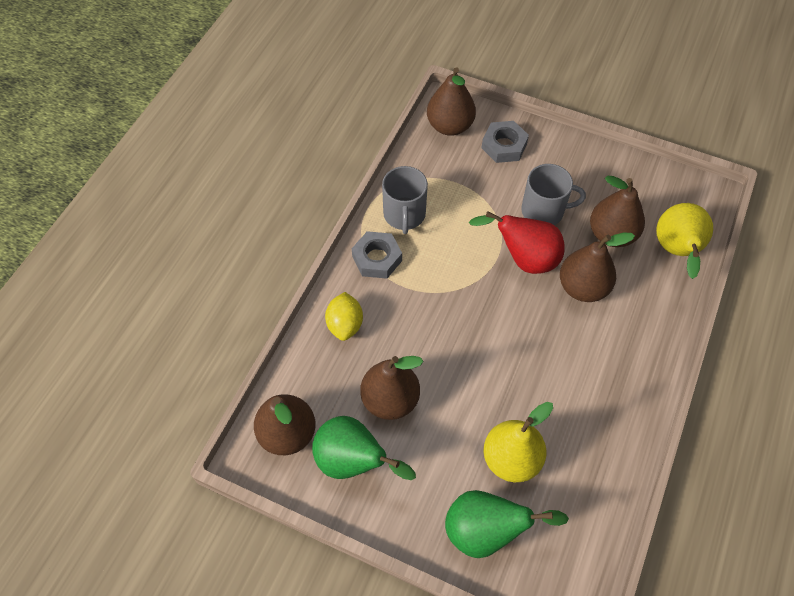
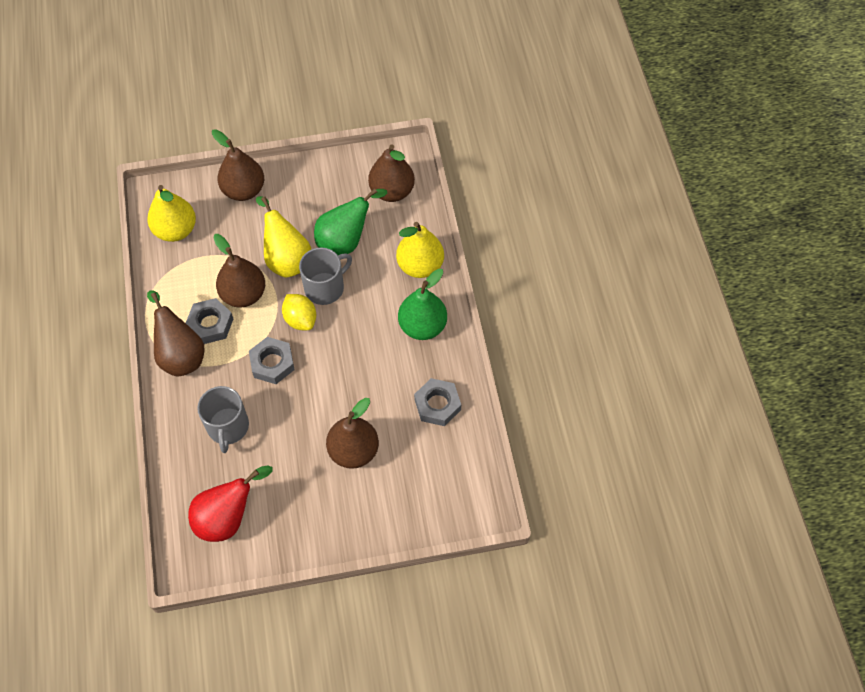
grey nut: 2 -> 3
yellow pear: 2 -> 3

